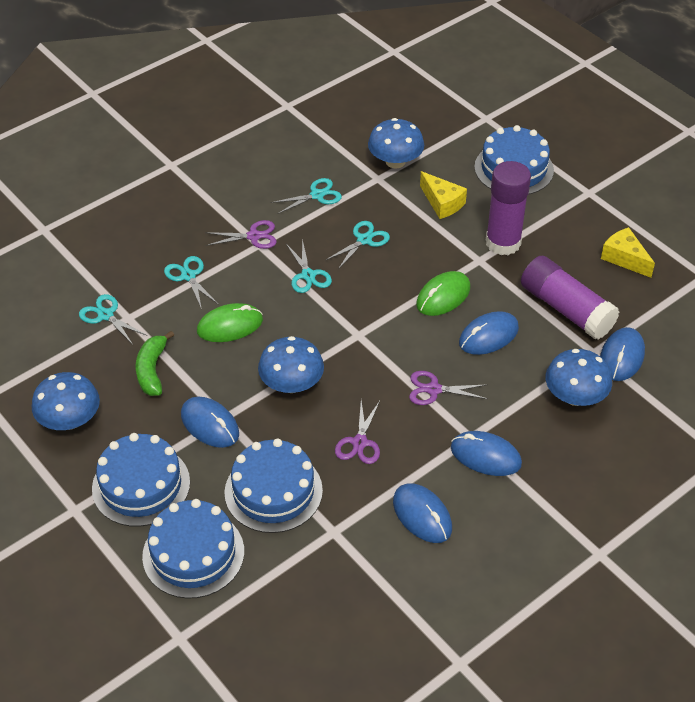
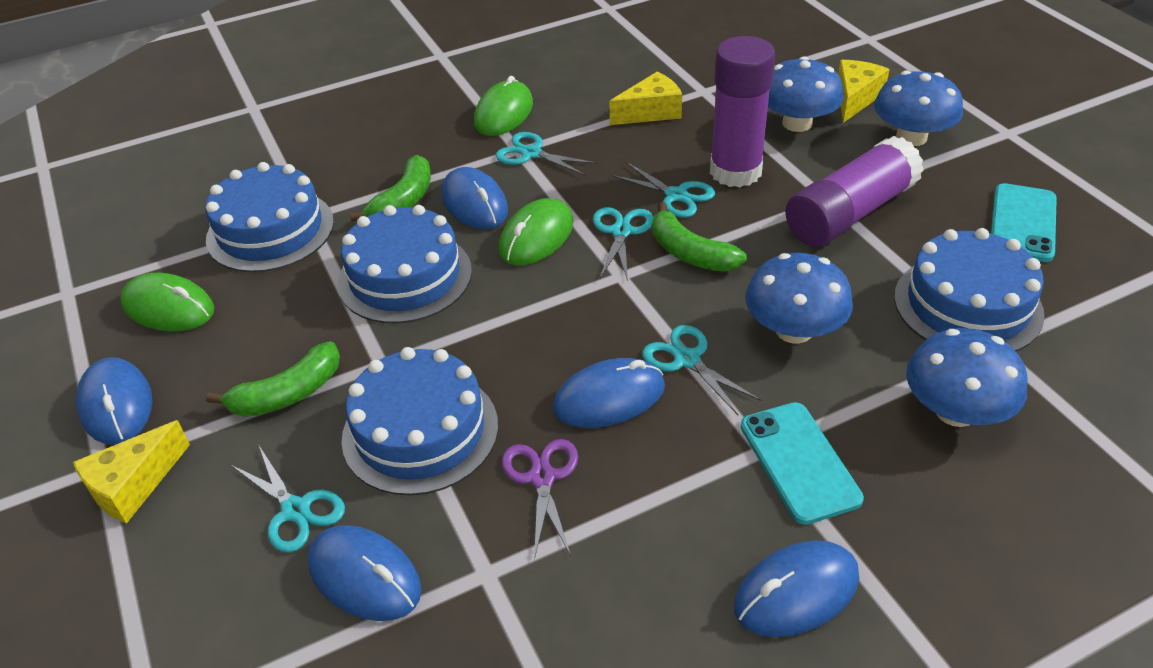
green banana: 1 -> 3
green mouse: 2 -> 3
purple scissors: 3 -> 1
turquoise phone: 0 -> 2
yellow cheese: 2 -> 3

